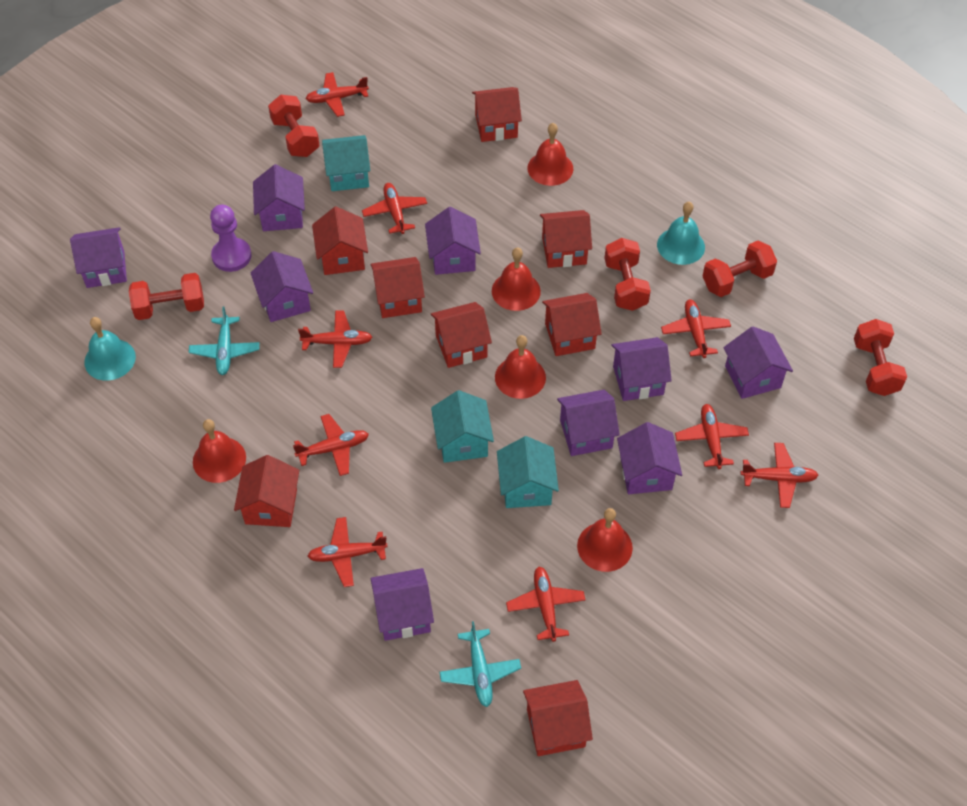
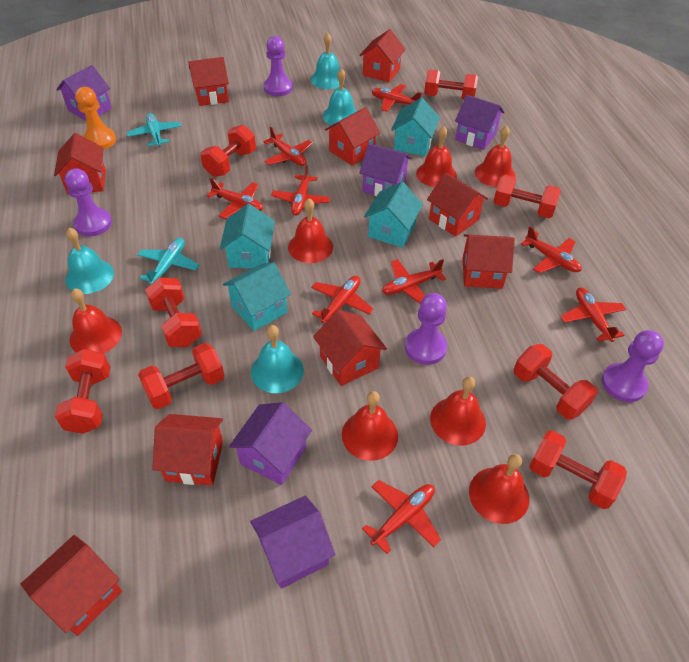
orange pawn: 0 -> 1
purple house: 9 -> 5
purple pawn: 1 -> 4
red bell: 5 -> 7
red dumbbell: 5 -> 8
red house: 8 -> 9
turquoise bell: 2 -> 4
turquoise house: 3 -> 4

